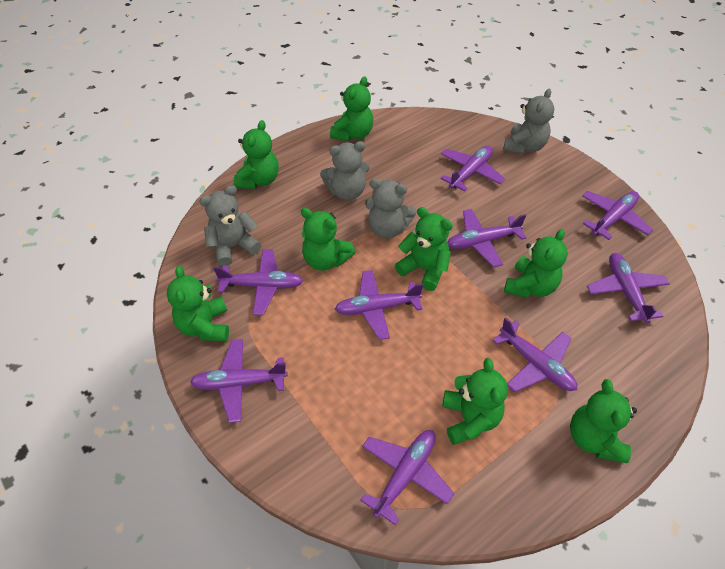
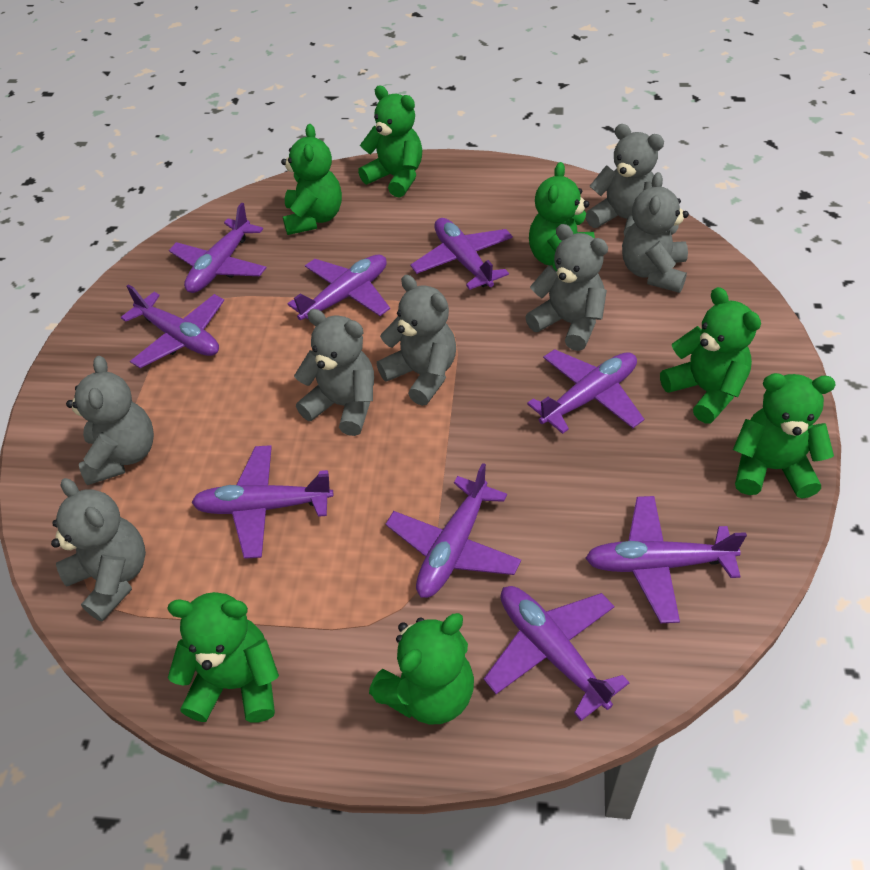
green teddy bear: 8 -> 7
grey teddy bear: 4 -> 7

